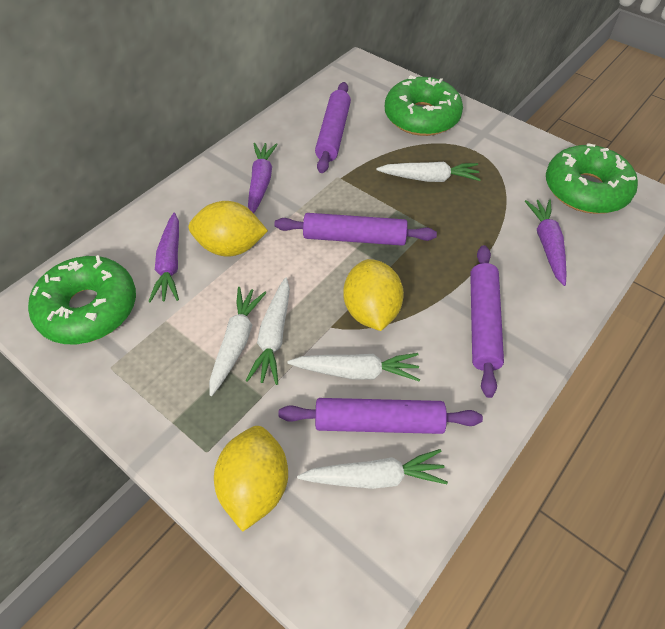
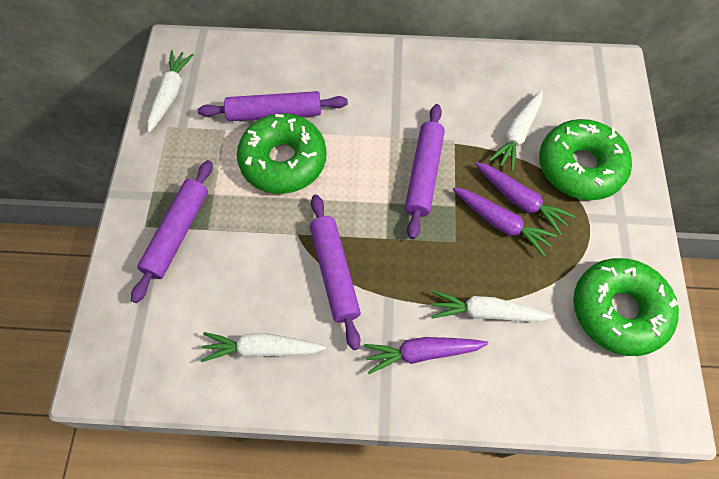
white carrot: 5 -> 4
yellow lemon: 3 -> 0

